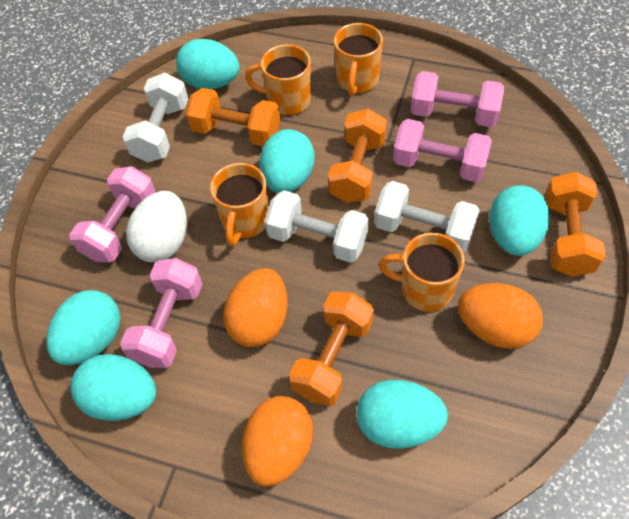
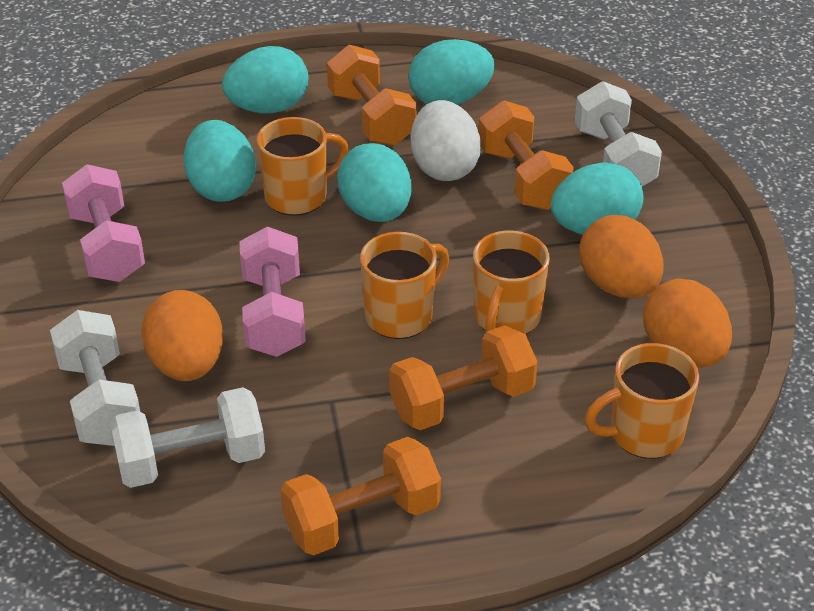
pink dumbbell: 4 -> 2
turquoise egg: 6 -> 5

